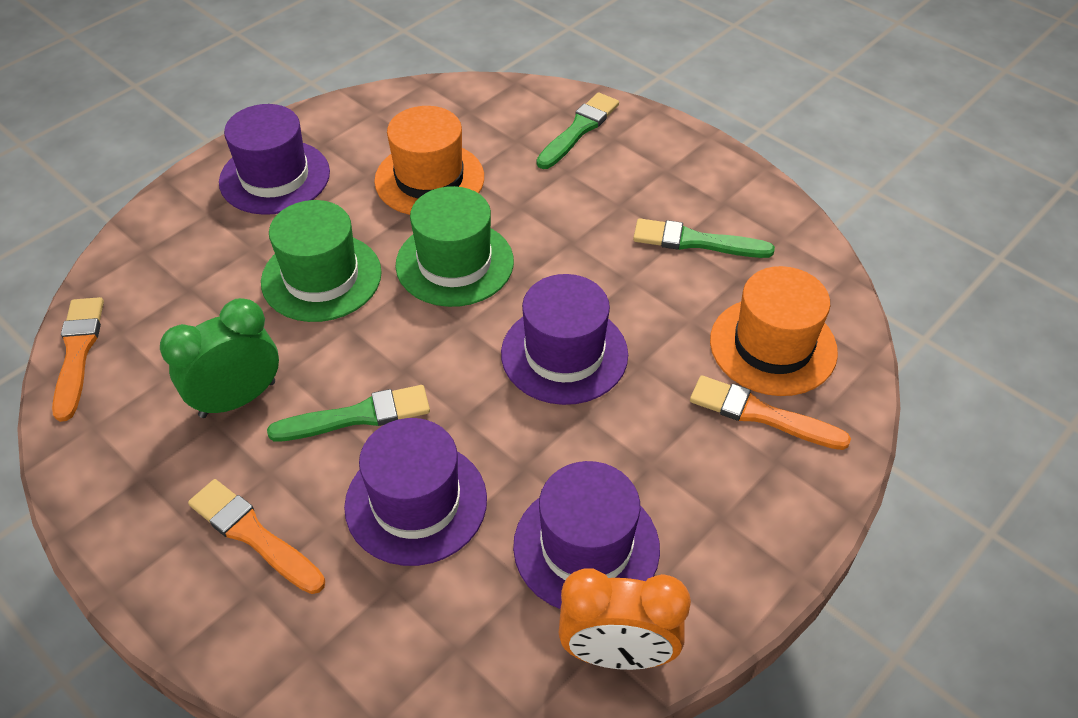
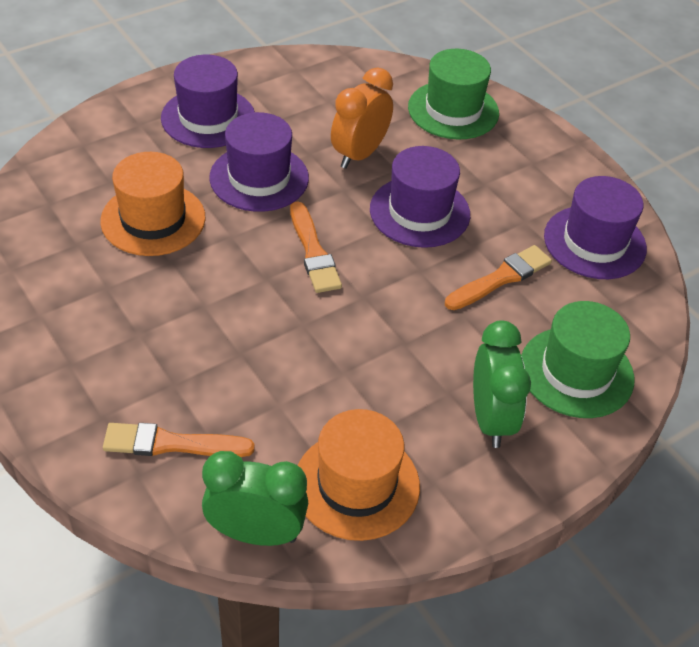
green brush: 3 -> 0
green clock: 1 -> 2

